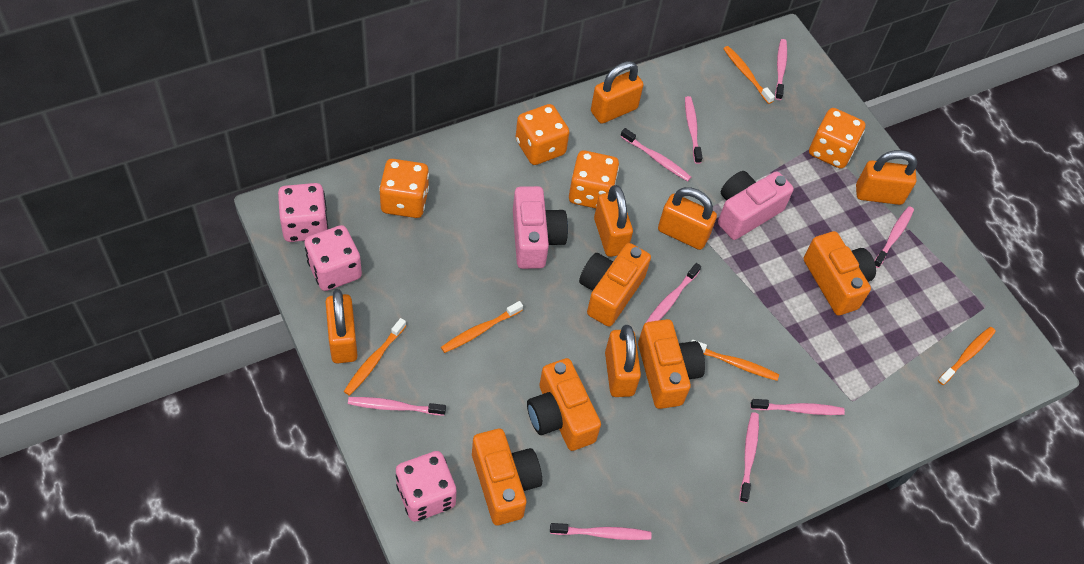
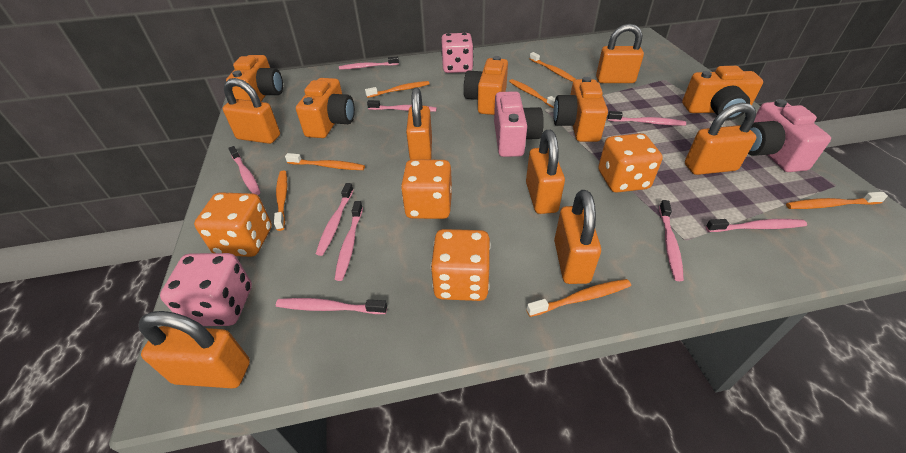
orange padlock: 6 -> 7
orange toothbrush: 5 -> 7
pink dice: 3 -> 2

